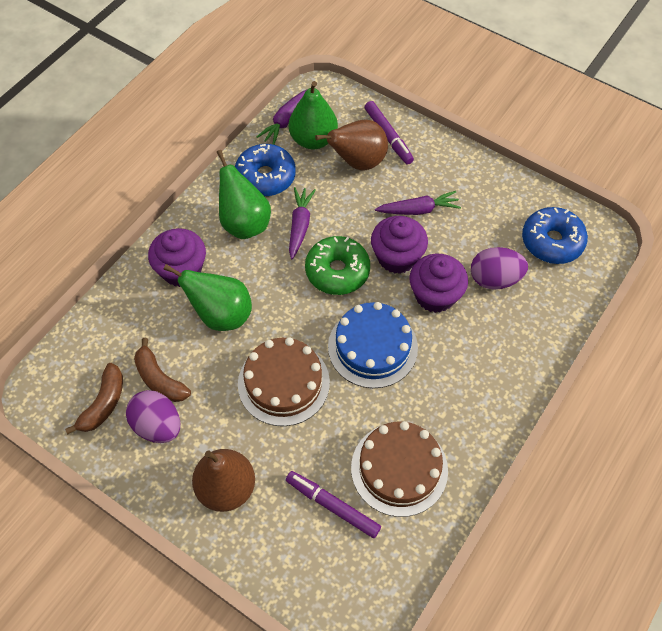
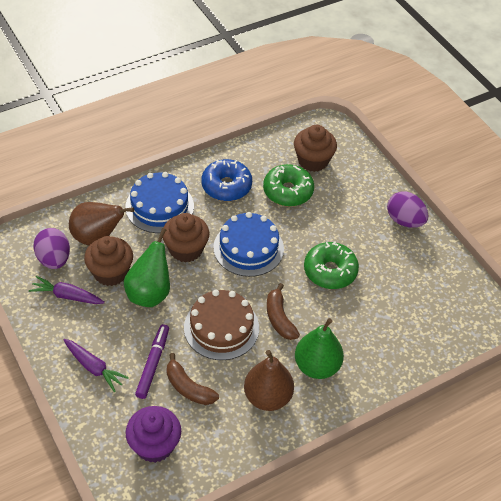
blue cake: 1 -> 2
blue donut: 2 -> 1
brown cake: 2 -> 1
brown cupcake: 0 -> 3
green donut: 1 -> 2
green pear: 3 -> 2
purple carrot: 3 -> 2
purple cupcake: 3 -> 1
purple marker: 2 -> 1

